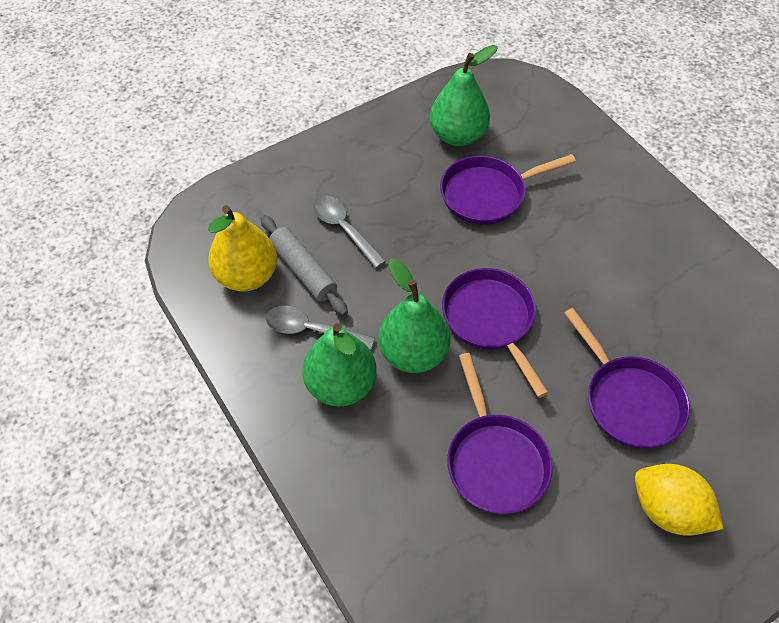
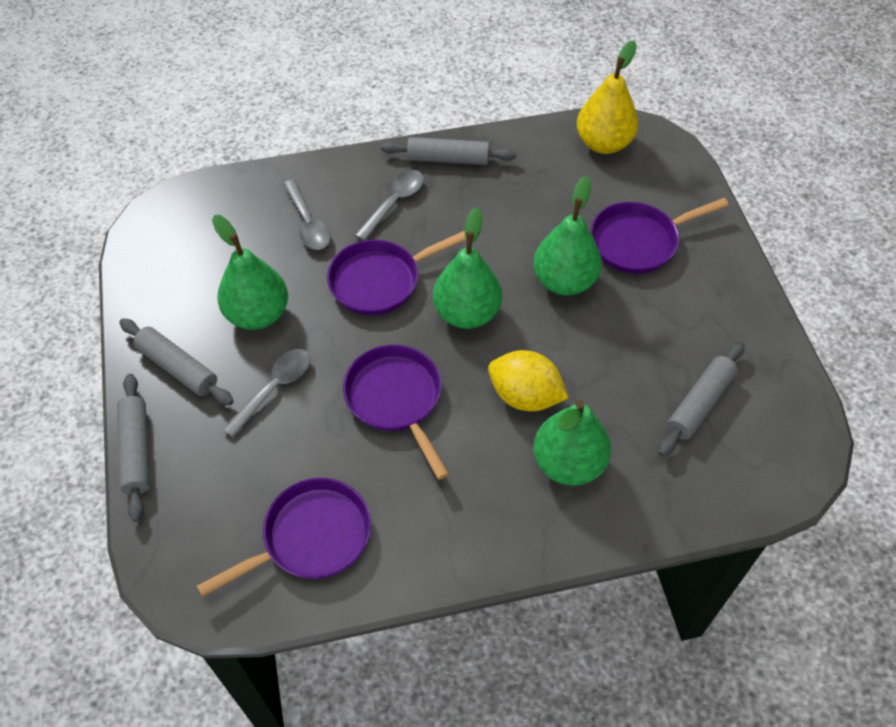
green pear: 3 -> 4
grey rolling pin: 1 -> 4
grey spoon: 2 -> 3

